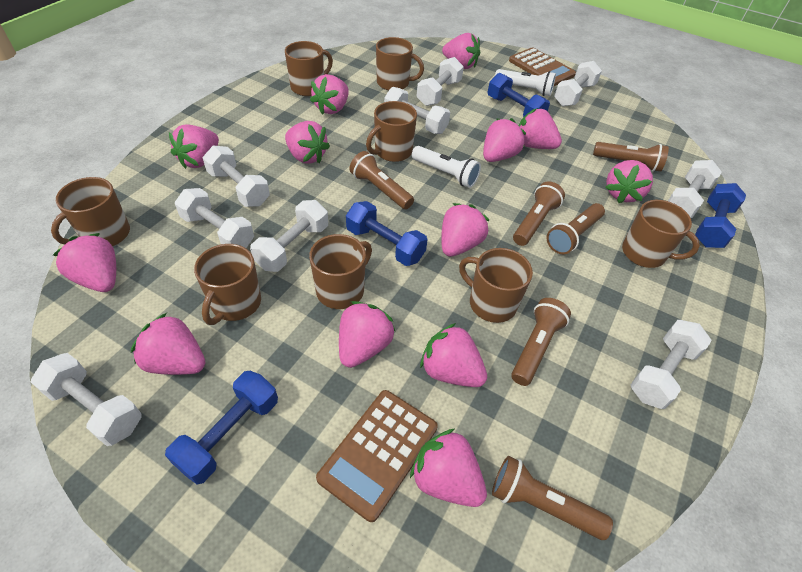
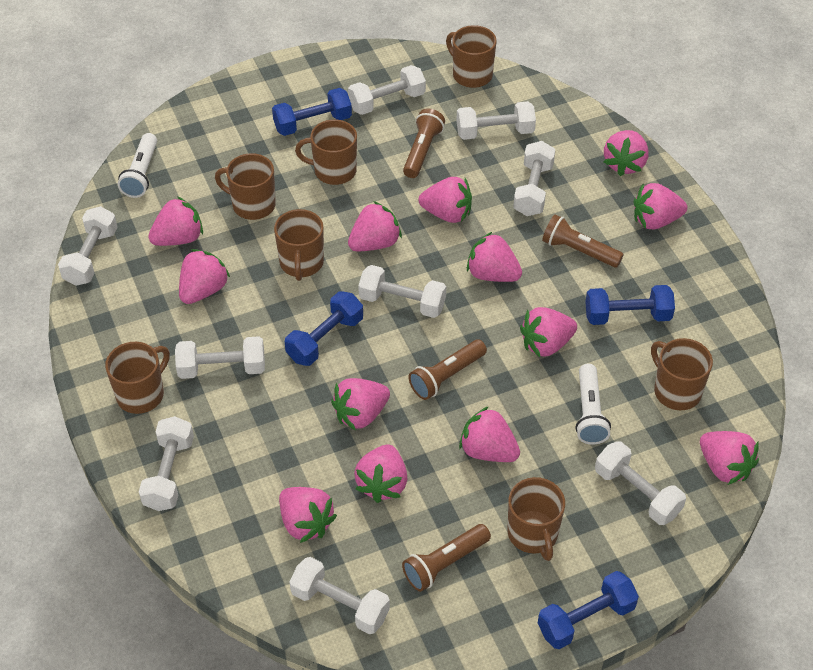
brown calculator: 2 -> 0
brown flashlight: 6 -> 4
brown mug: 8 -> 7

